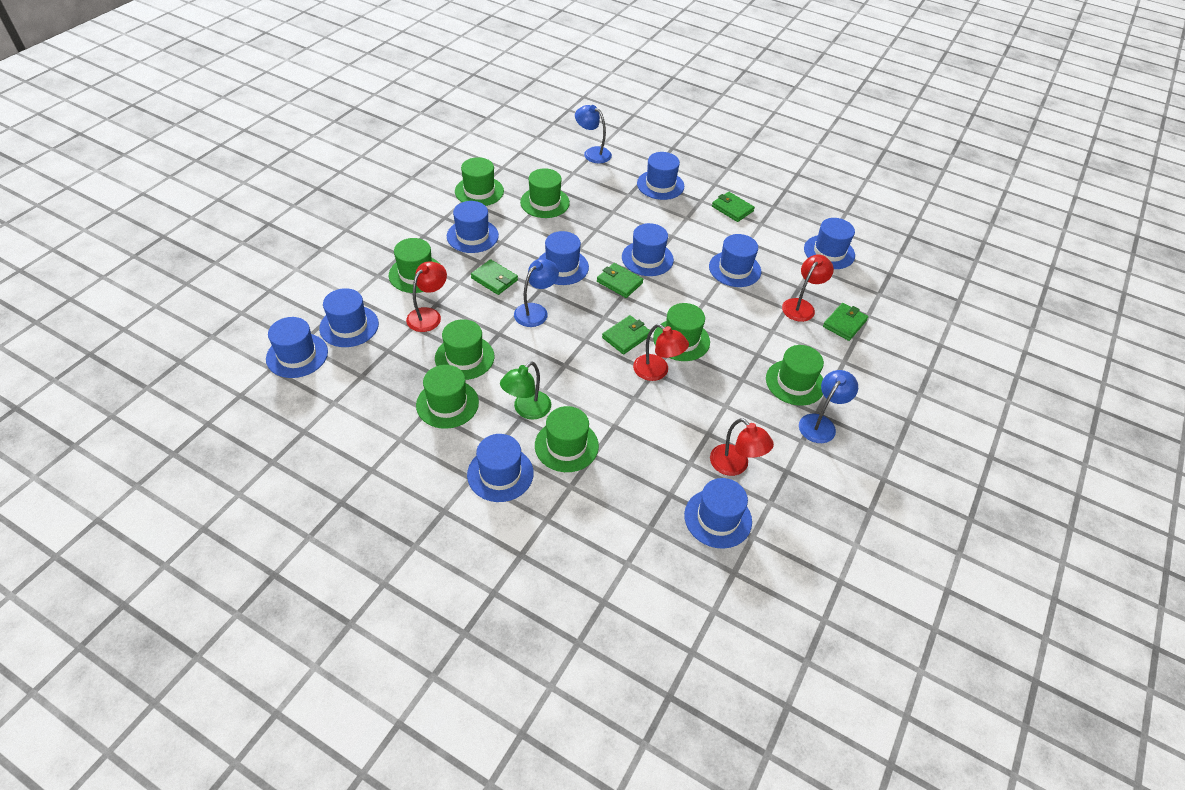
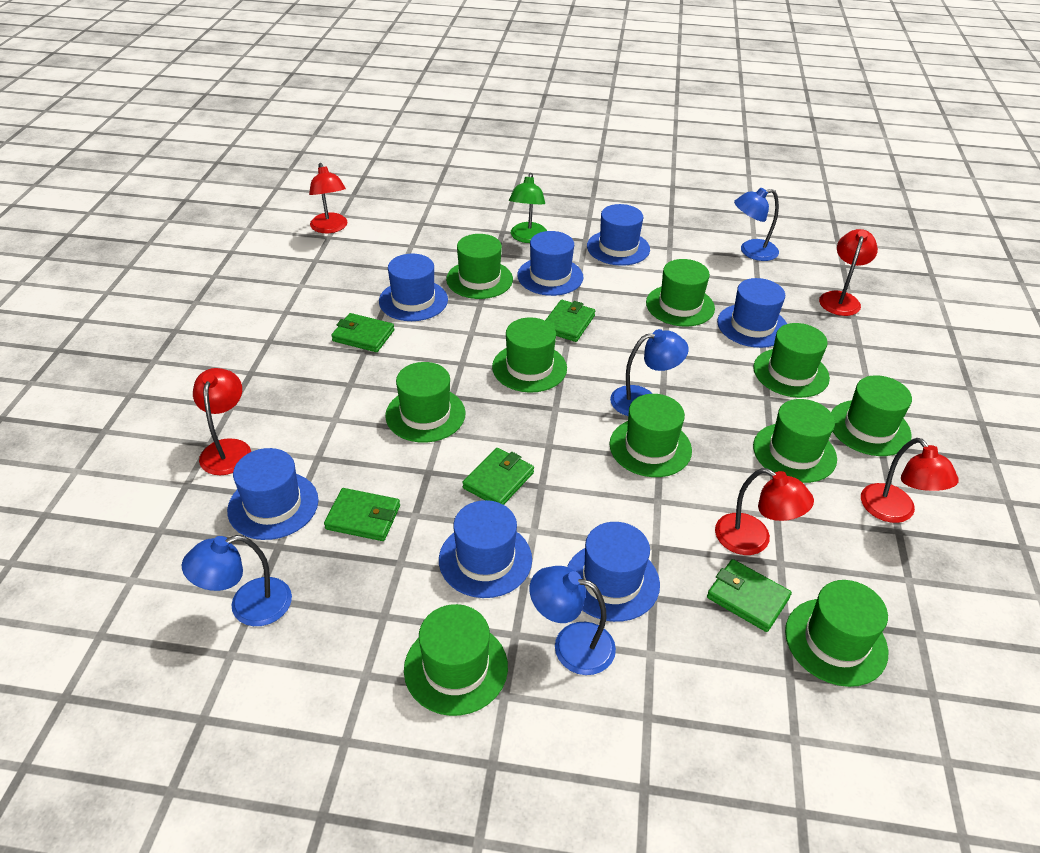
blue hat: 10 -> 7
blue lamp: 3 -> 4
green hat: 8 -> 10
red lamp: 4 -> 5

